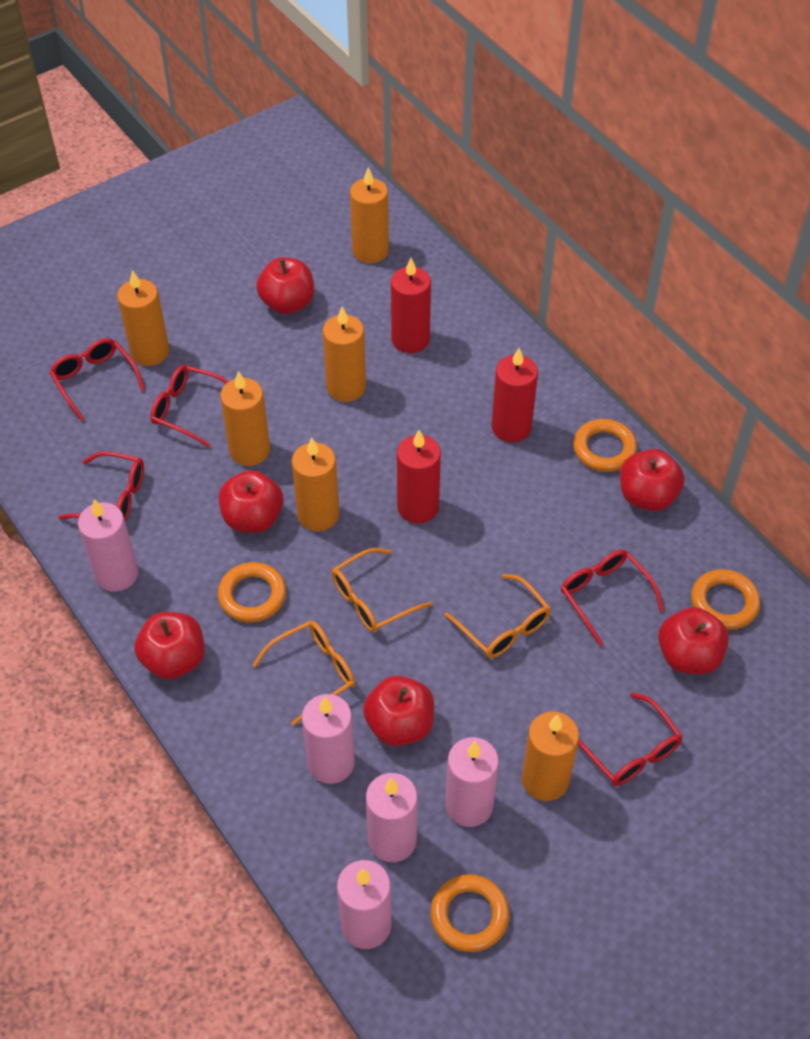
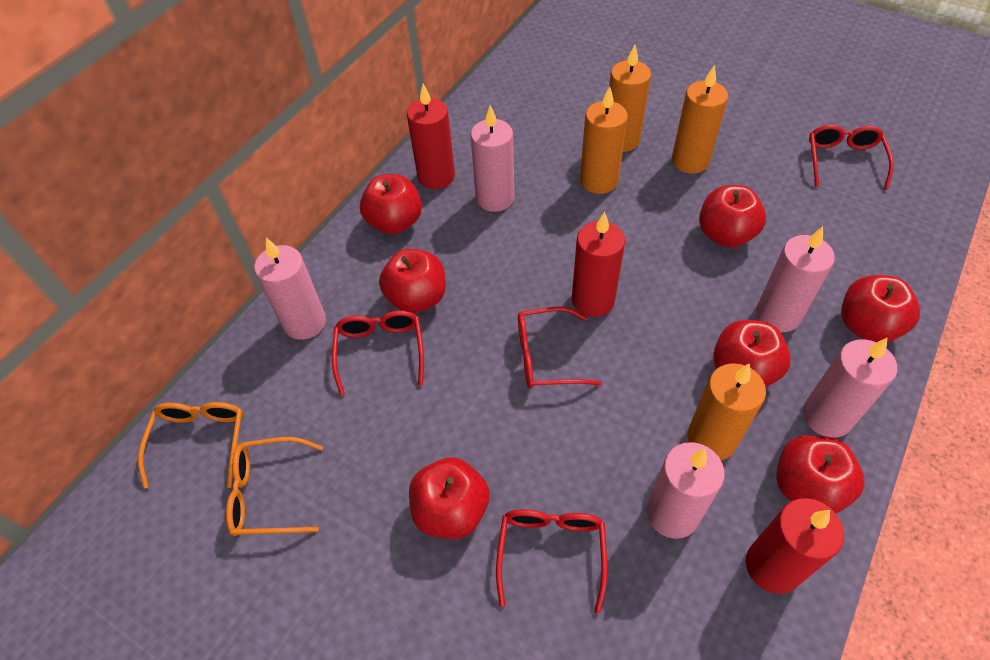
orange candle: 6 -> 4
orange glasses: 3 -> 2
orange ring: 4 -> 0
red apple: 6 -> 7
red glasses: 5 -> 4

